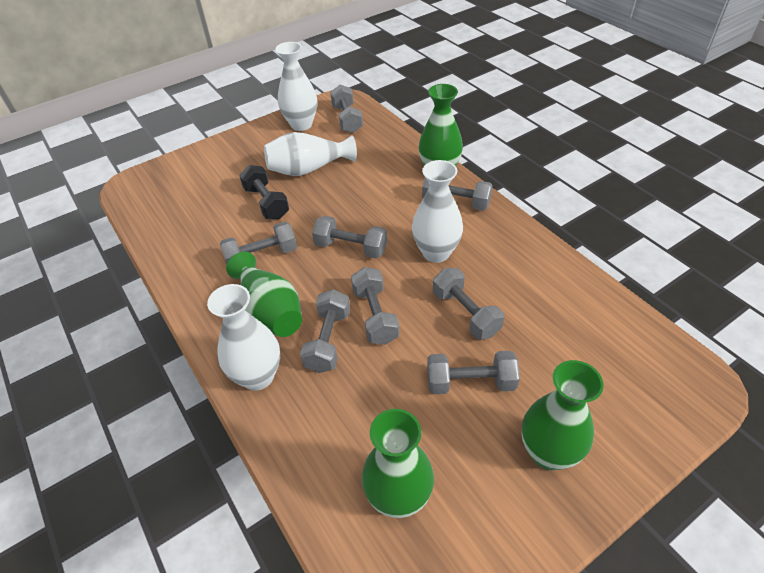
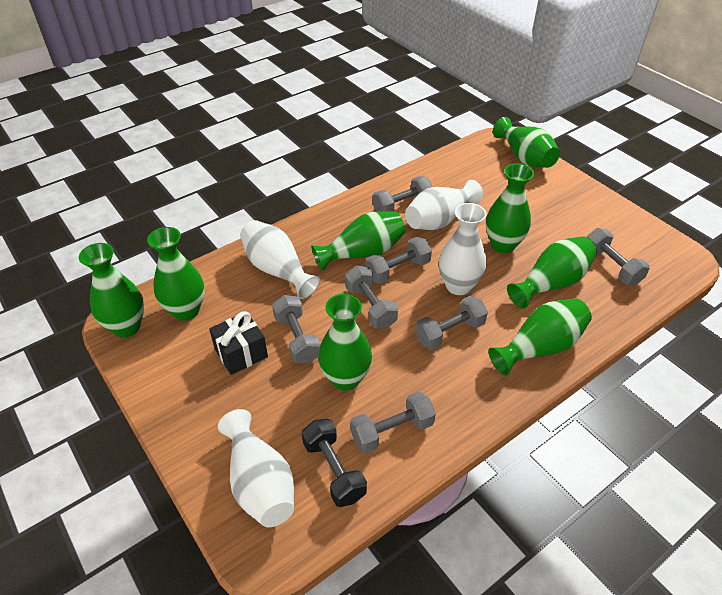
black gift: 0 -> 1
green vase: 4 -> 8
grey dumbbell: 8 -> 7

